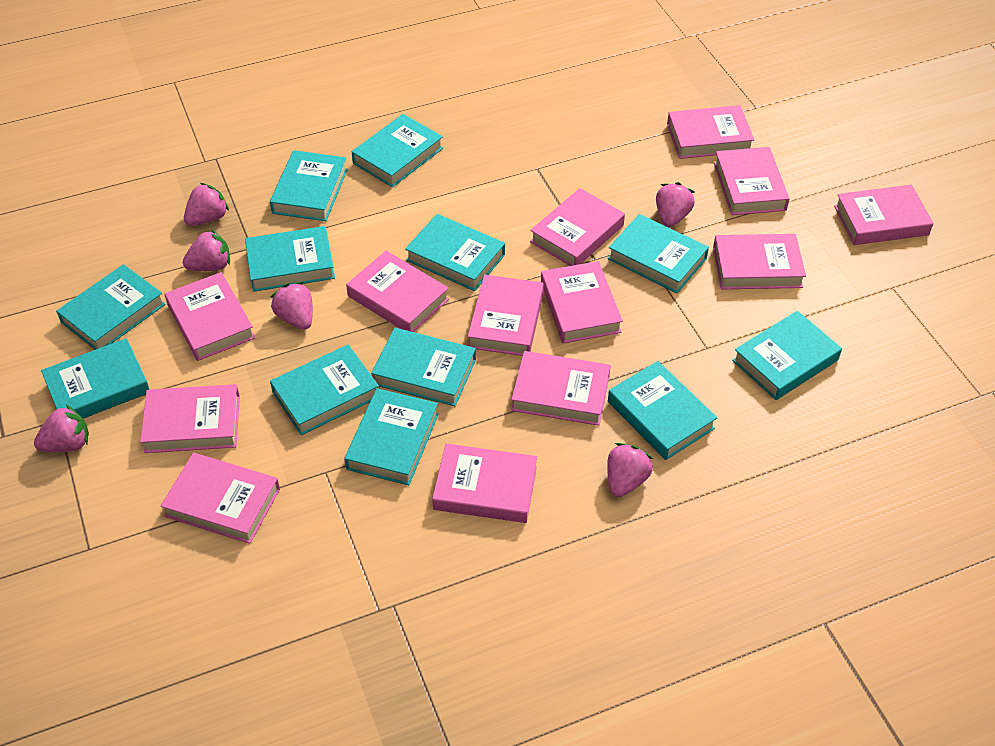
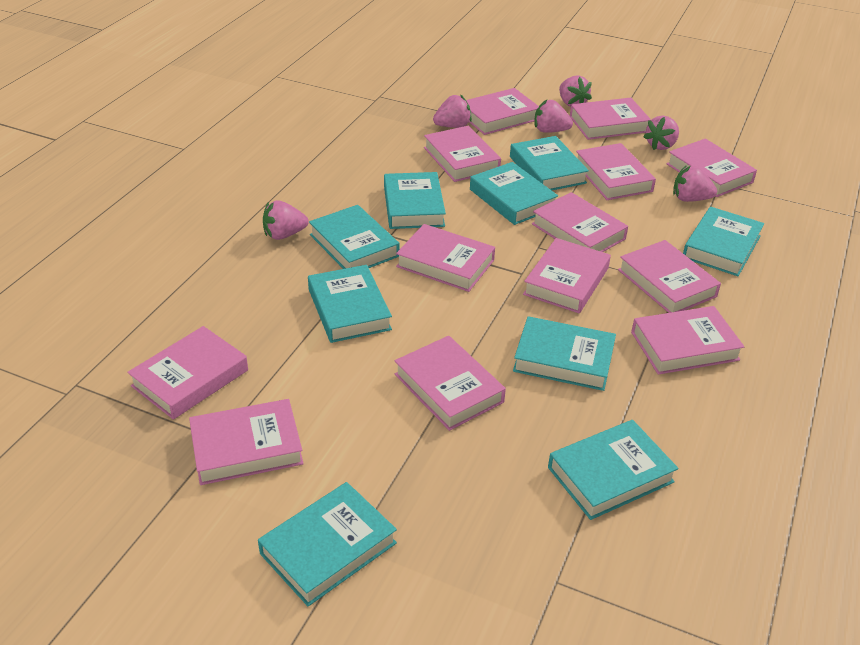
turquoise book: 12 -> 9

